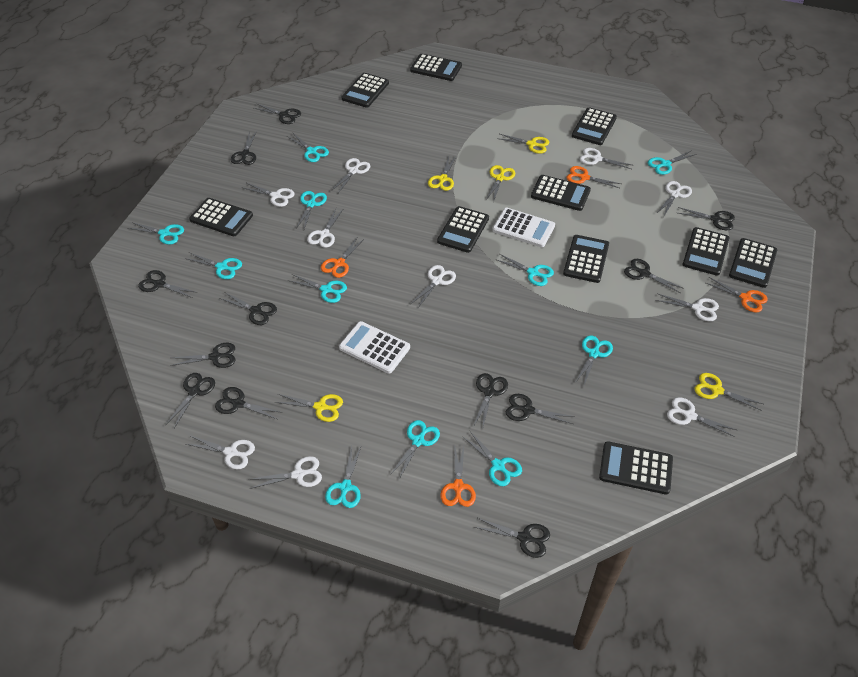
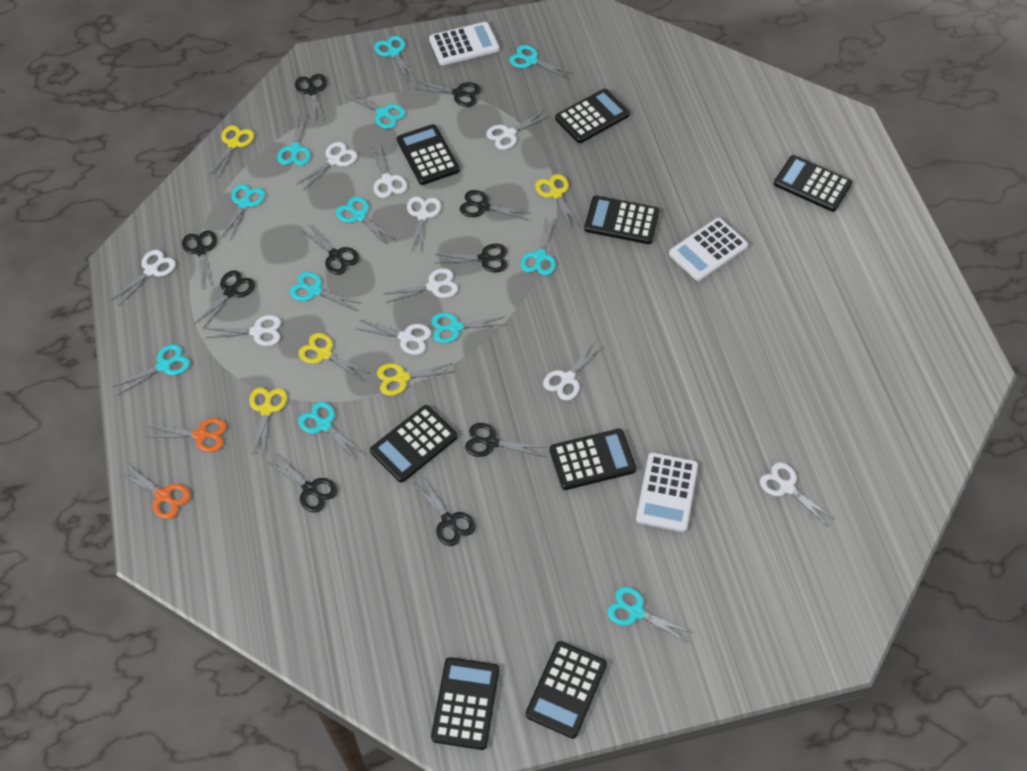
black calculator: 10 -> 8
black scissors: 12 -> 10
orange scissors: 4 -> 2
turquoise scissors: 11 -> 12
white calculator: 2 -> 3

